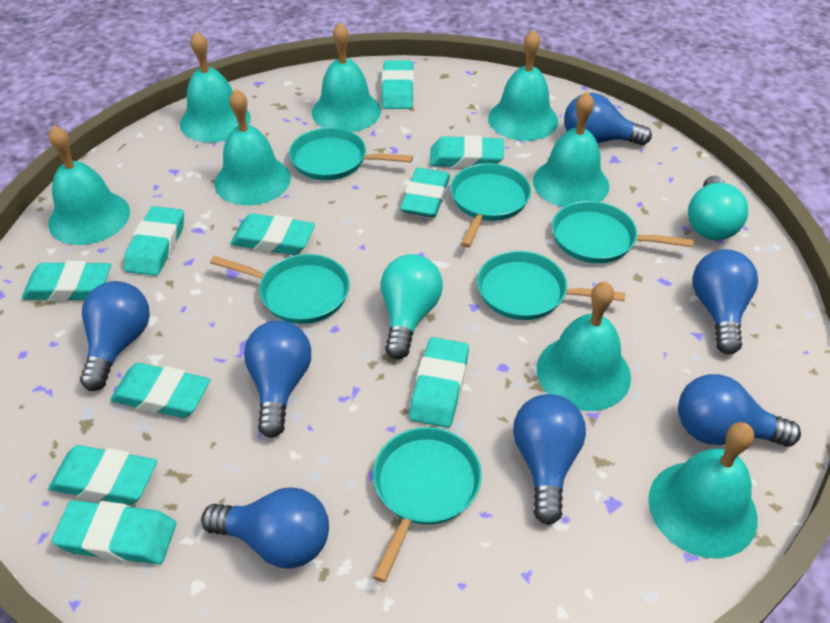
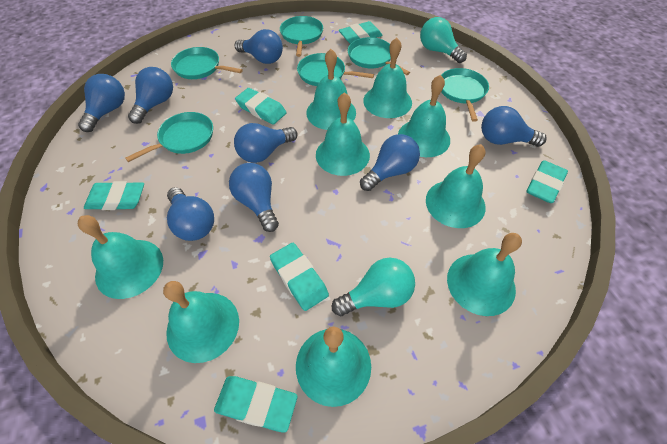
blue light bulb: 7 -> 8
turquoise bell: 8 -> 9
turquoise eraser: 10 -> 6

